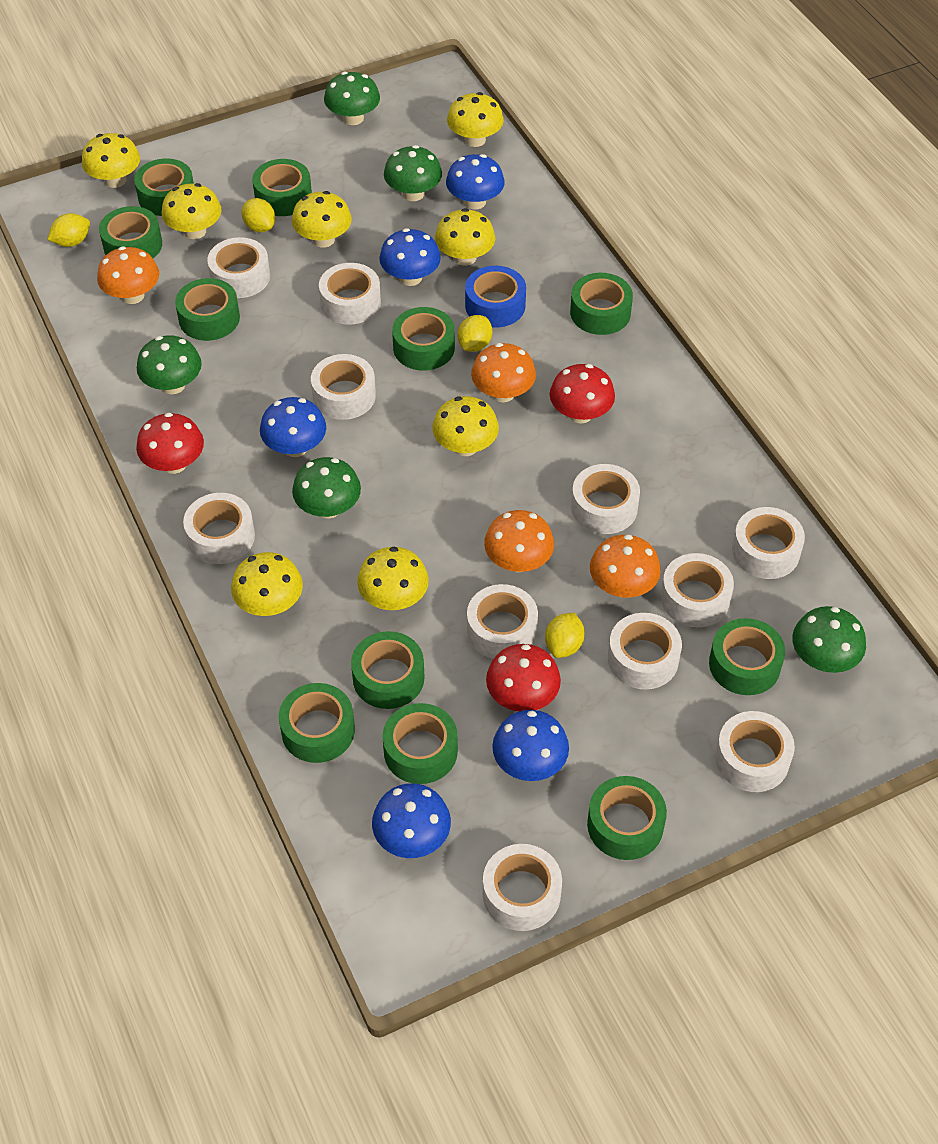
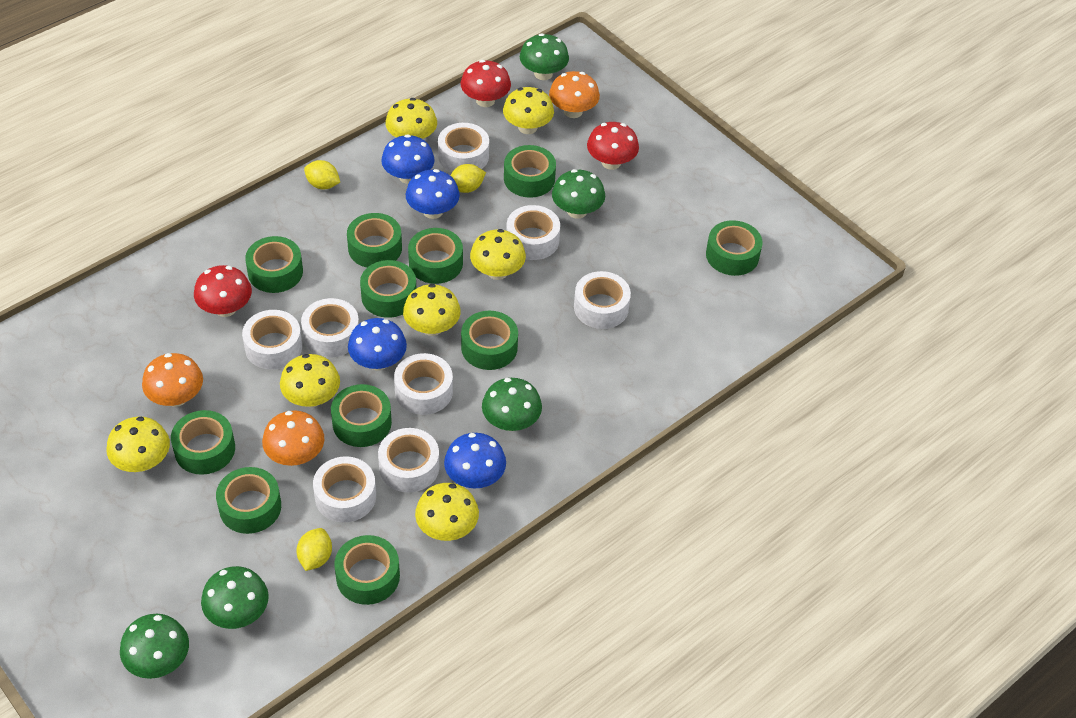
blue mushroom: 5 -> 4
blue tape: 1 -> 0
orange mushroom: 4 -> 3
white tape: 11 -> 8
yellow lemon: 4 -> 3
yellow mushroom: 8 -> 7

